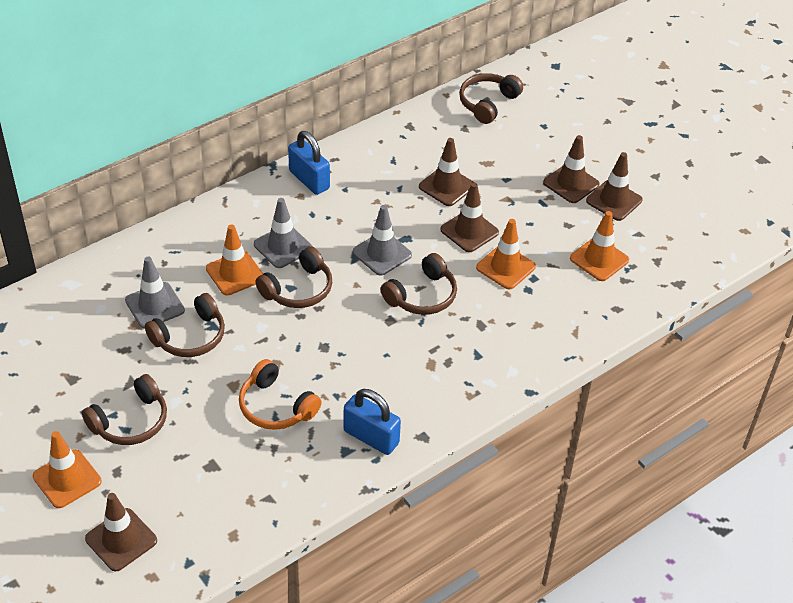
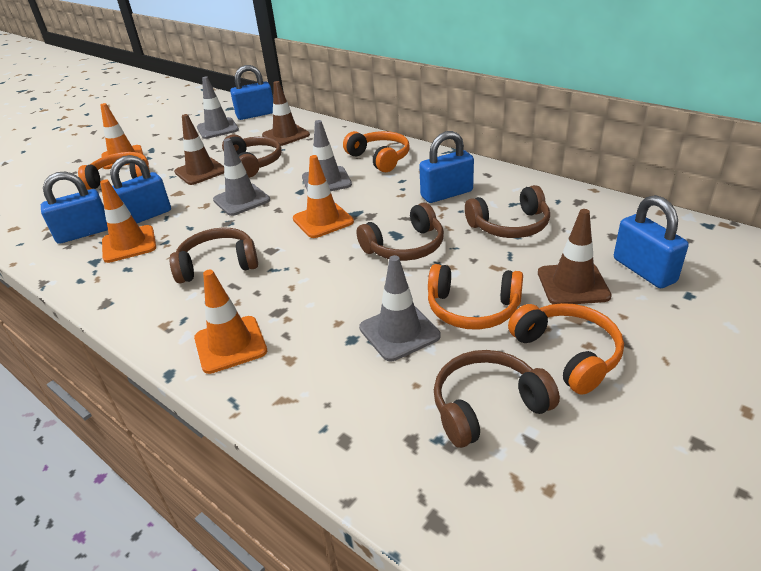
blue padlock: 2 -> 5
brown traffic cone: 5 -> 3
grey traffic cone: 3 -> 4
orange headphones: 1 -> 4

